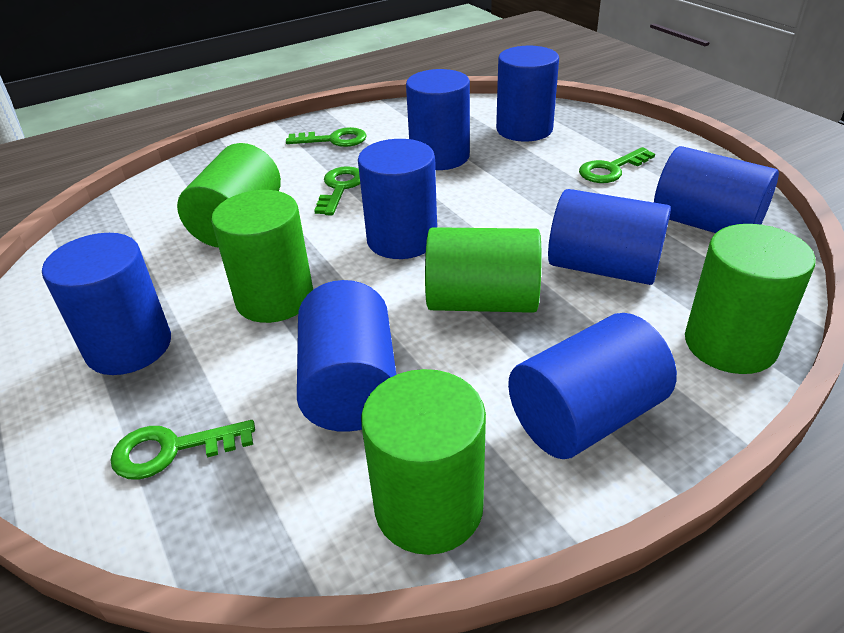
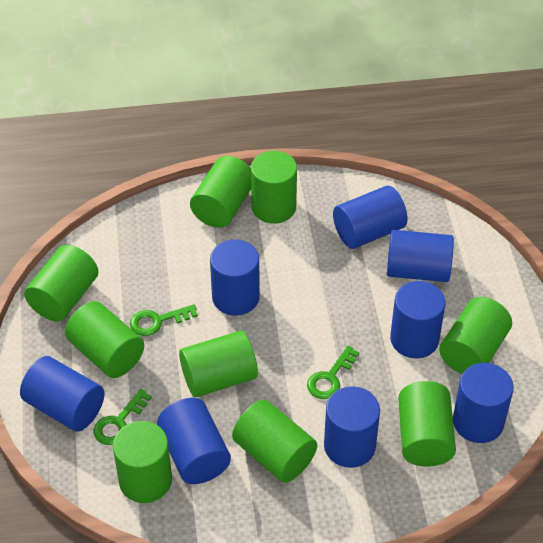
green cylinder: 5 -> 9
green key: 4 -> 3

